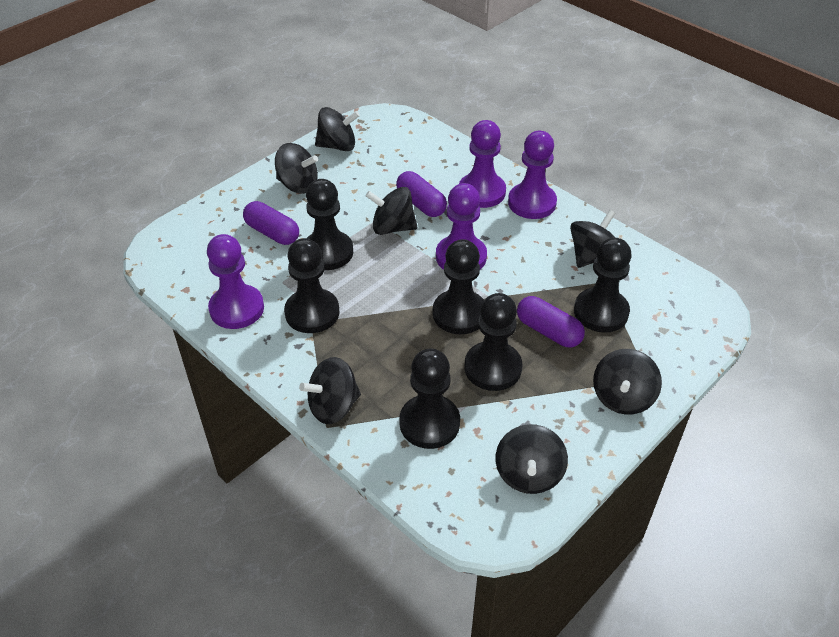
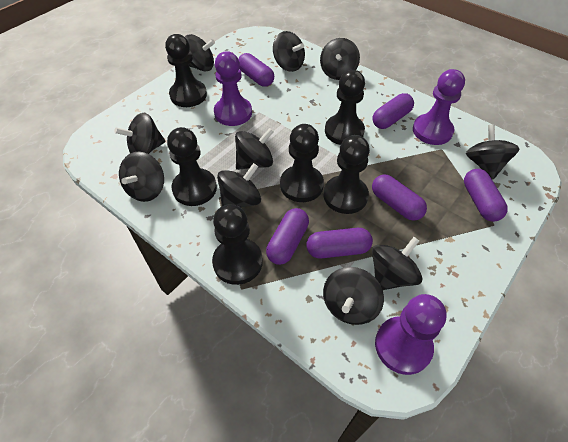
black spinning top: 7 -> 10
purple capsule: 3 -> 6
purple pawn: 4 -> 3

